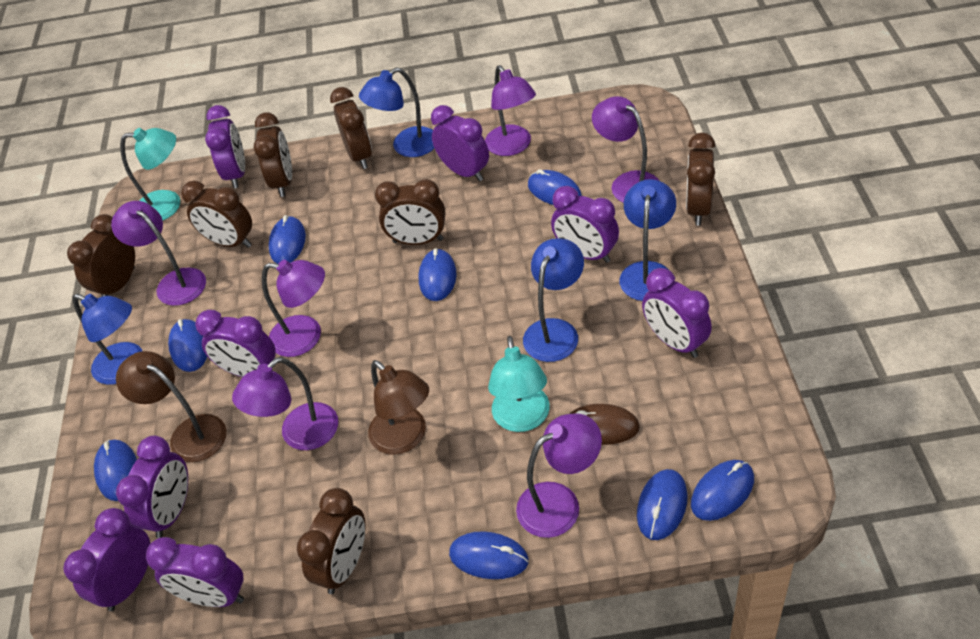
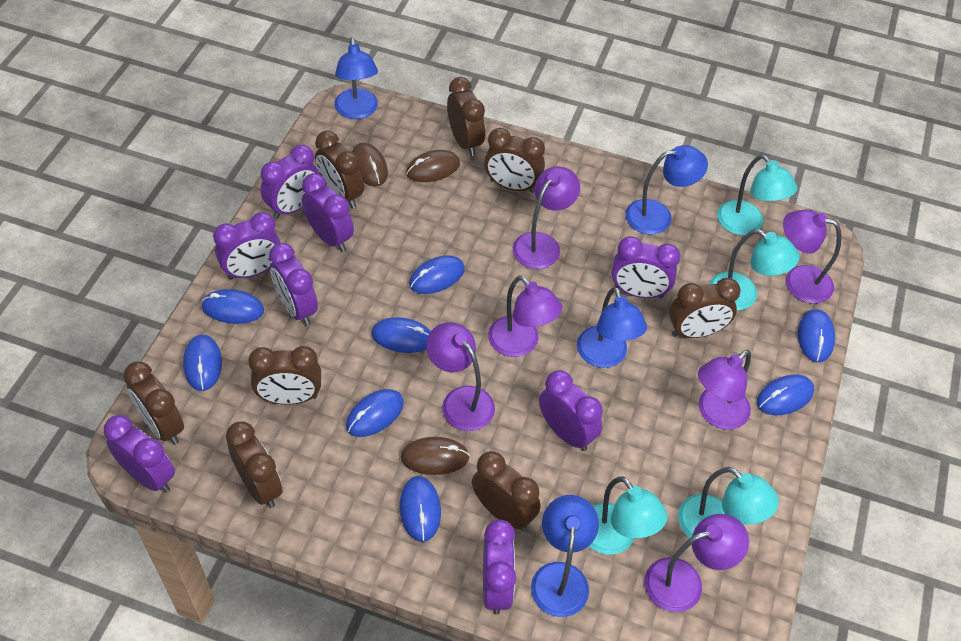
brown clock: 7 -> 8
brown lamp: 2 -> 0
brown mouse: 1 -> 3
turquoise lamp: 2 -> 4

